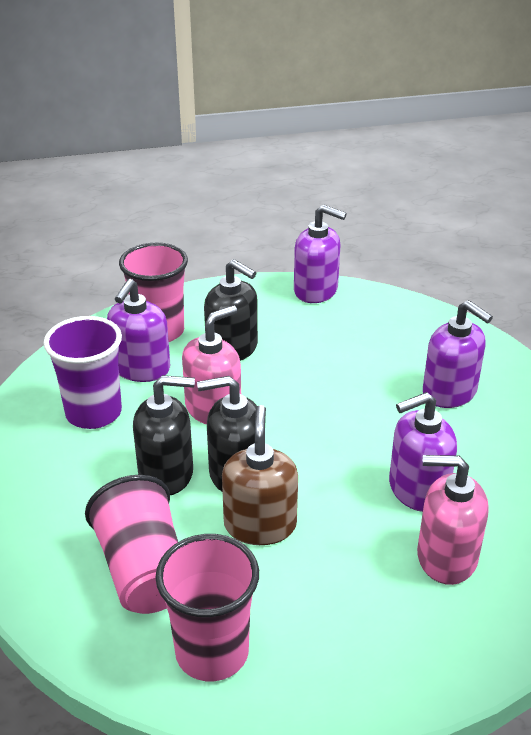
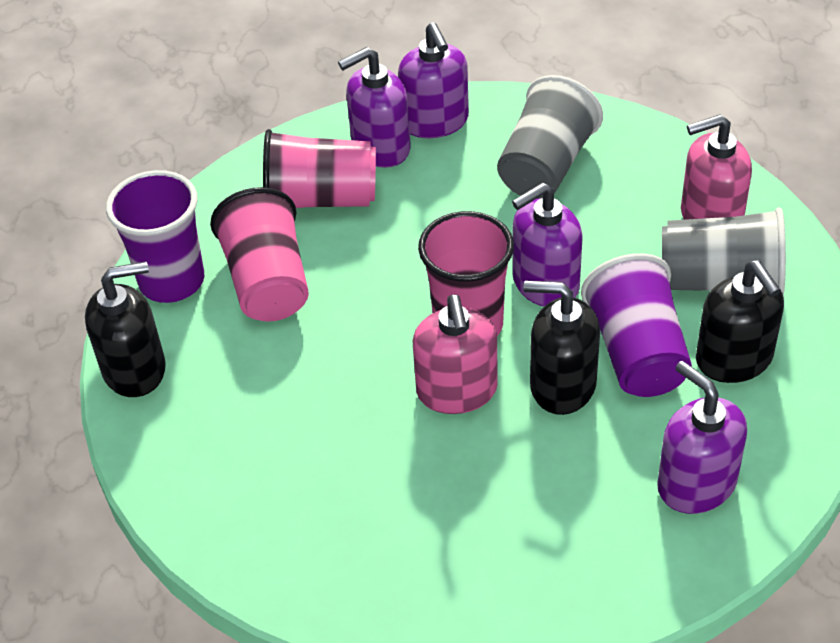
brown soap dispenser: 1 -> 0
grey cup: 0 -> 2
purple cup: 1 -> 2

